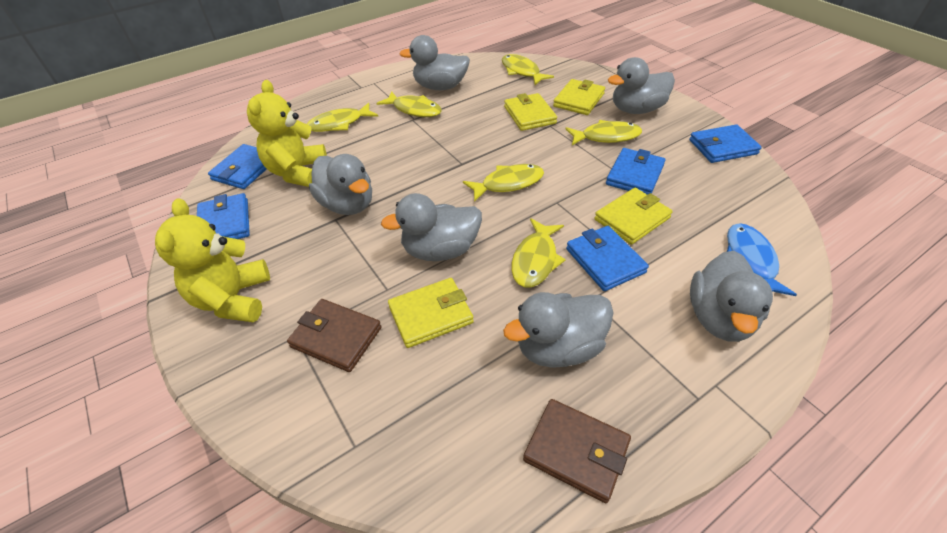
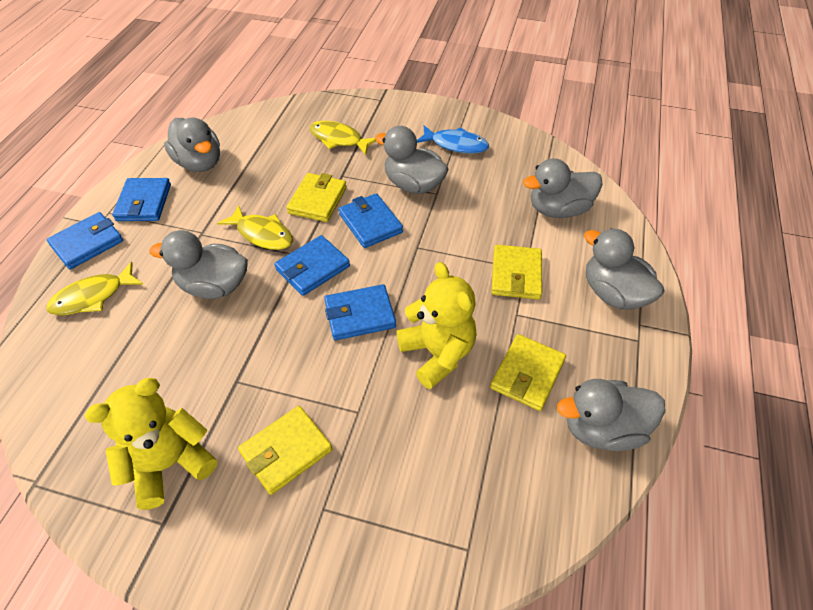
brown wallet: 2 -> 0
yellow fish: 6 -> 3

